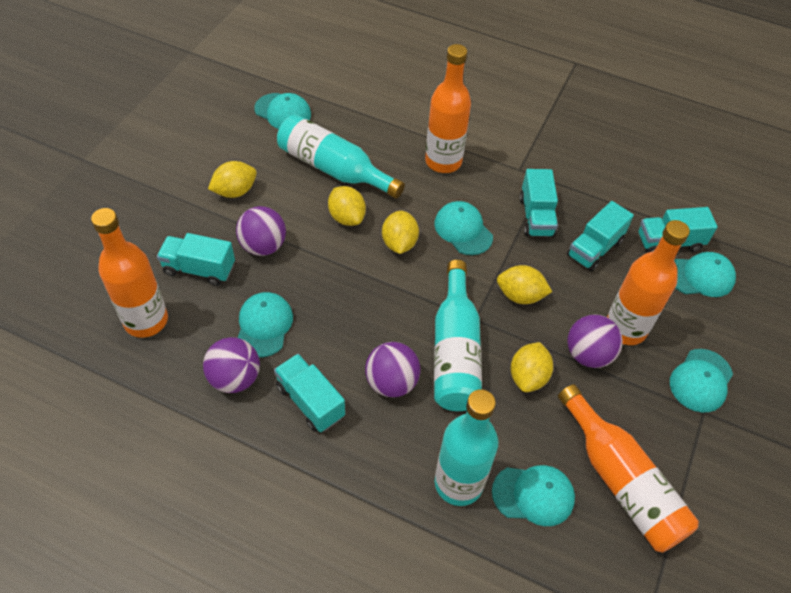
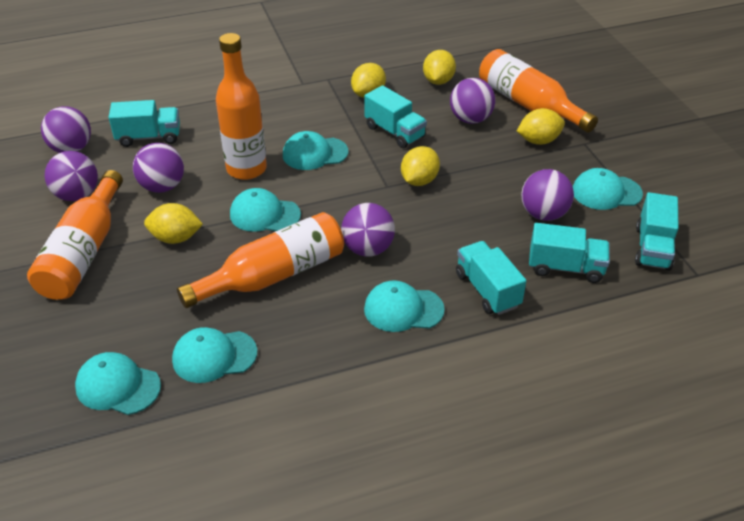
purple ball: 4 -> 6
turquoise bottle: 3 -> 0

